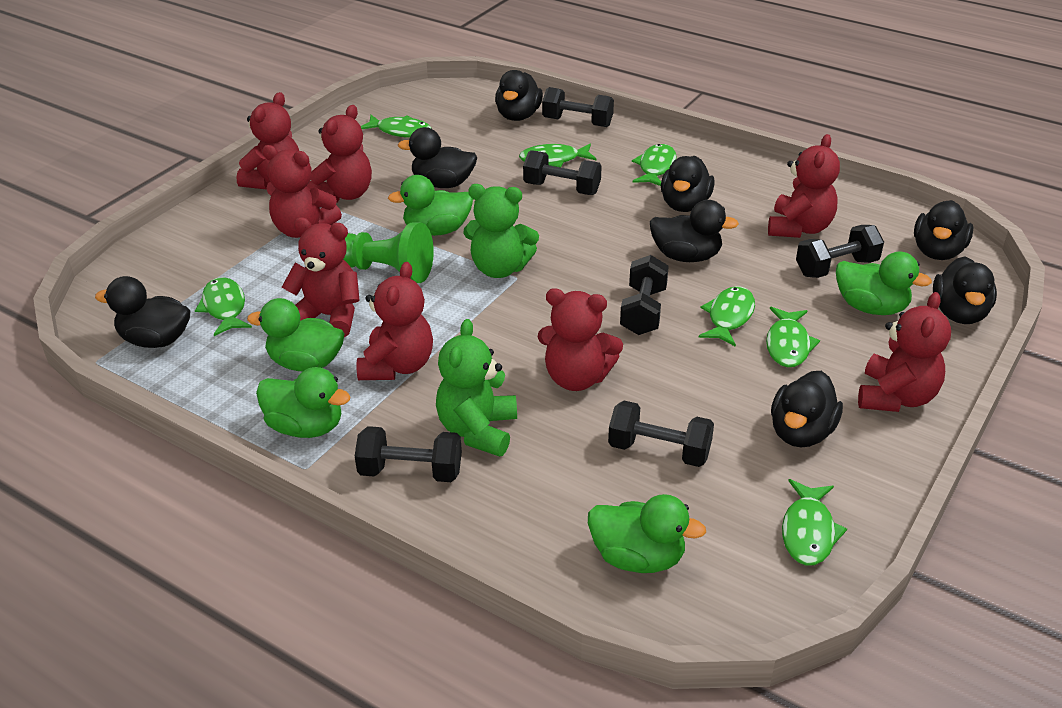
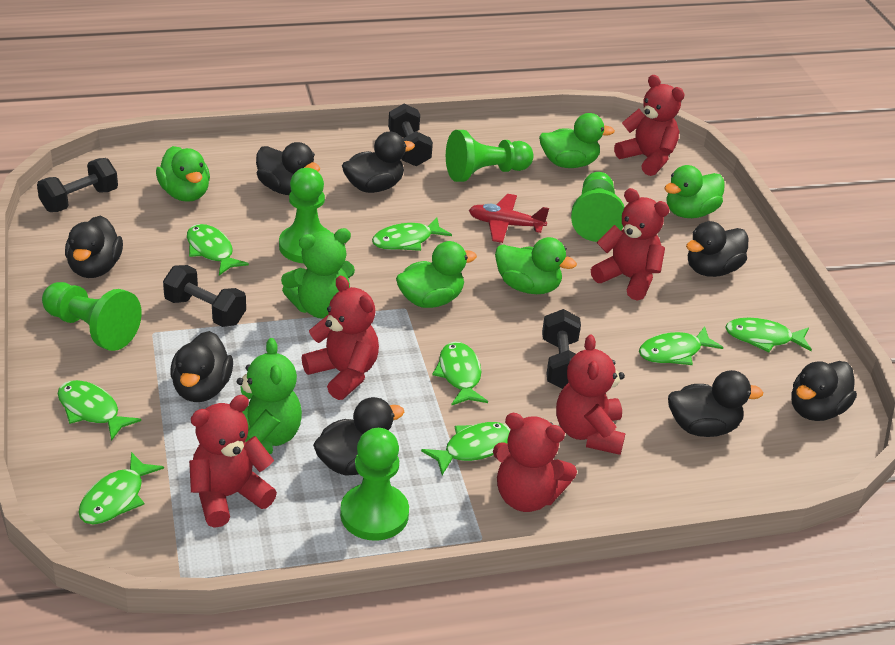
black dumbbell: 6 -> 4
green fish: 7 -> 8
green pawn: 1 -> 5
red plane: 0 -> 1
red teddy bear: 8 -> 6

